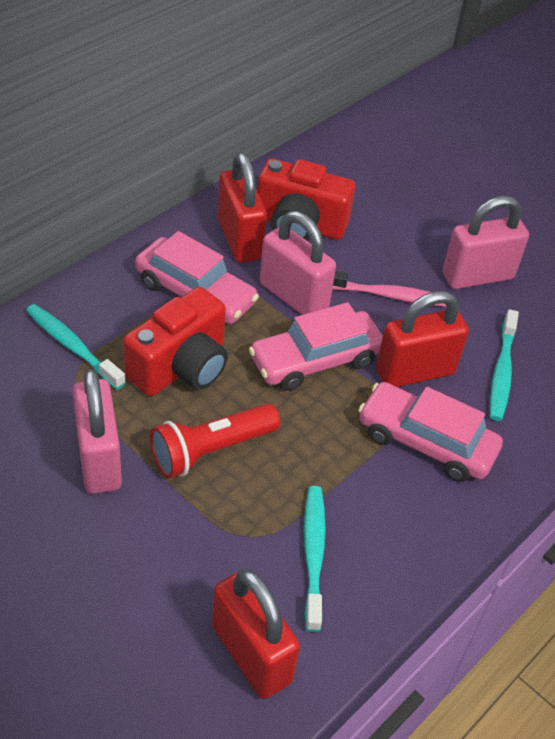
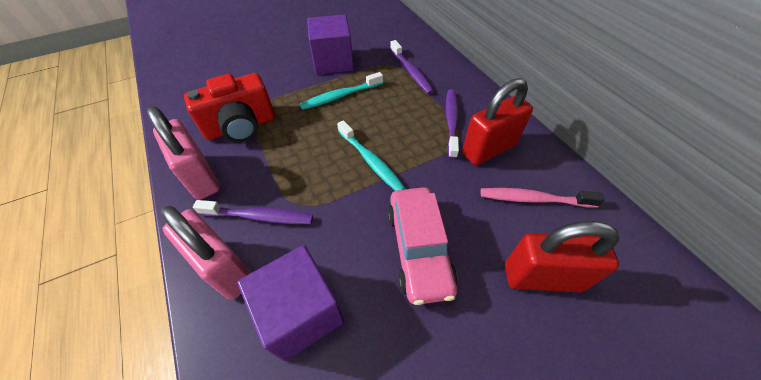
pink car: 3 -> 1
pink padlock: 3 -> 2
purple cube: 0 -> 2
purple toothbrush: 0 -> 3
red camera: 2 -> 1
red flashlight: 1 -> 0
red padlock: 3 -> 2
turquoise toothbrush: 3 -> 2

